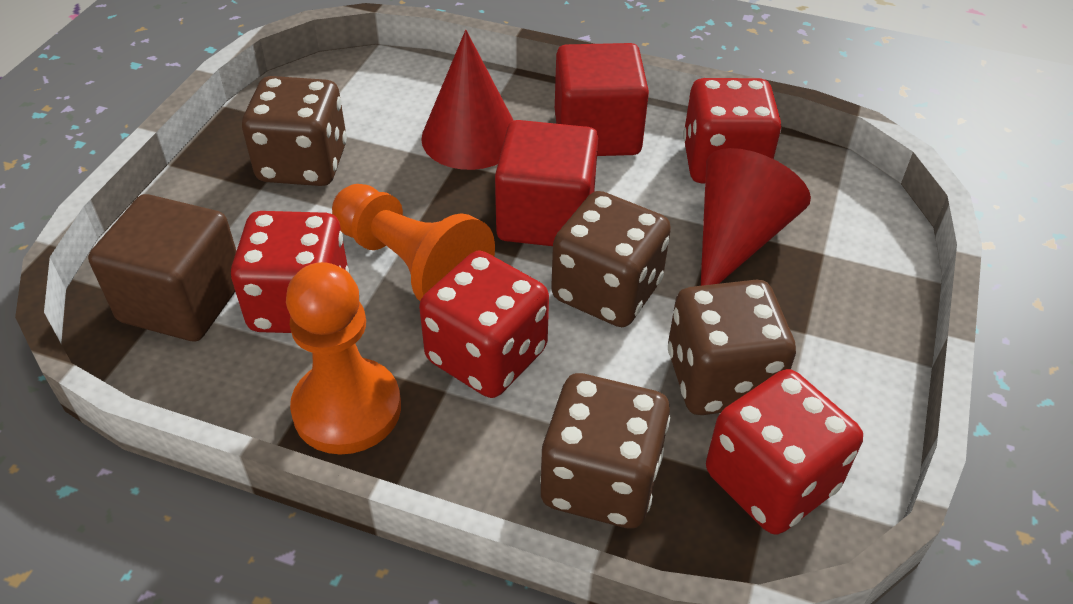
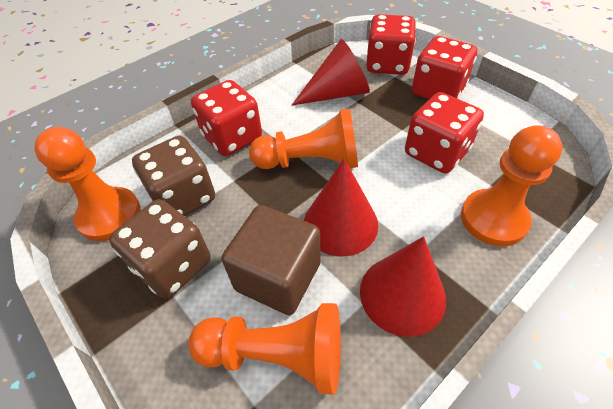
brown dice: 4 -> 2
orange pawn: 2 -> 4
red cone: 2 -> 3
red cube: 2 -> 0

